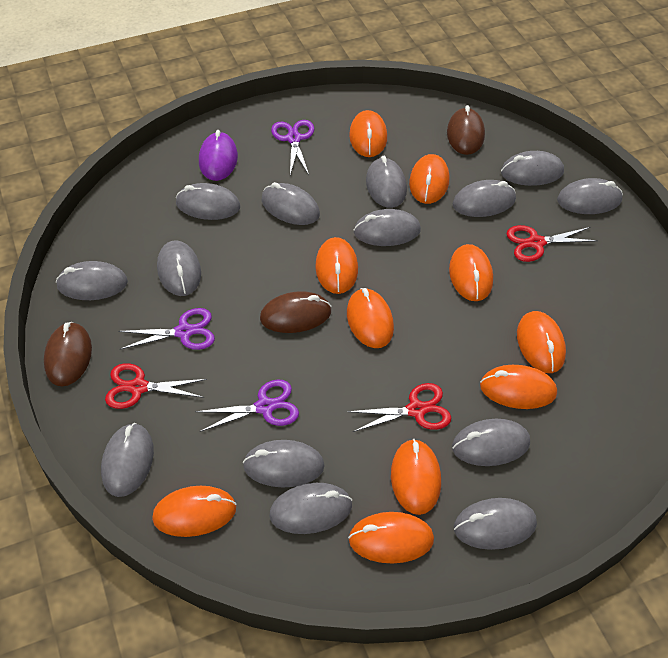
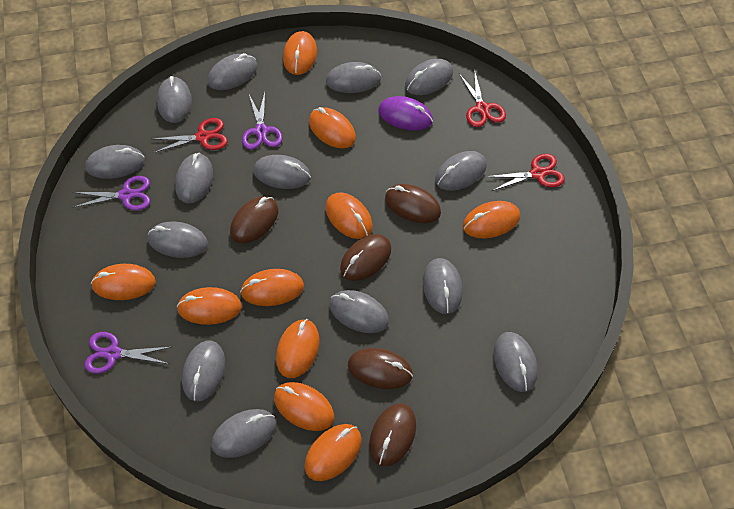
brown mouse: 3 -> 5

